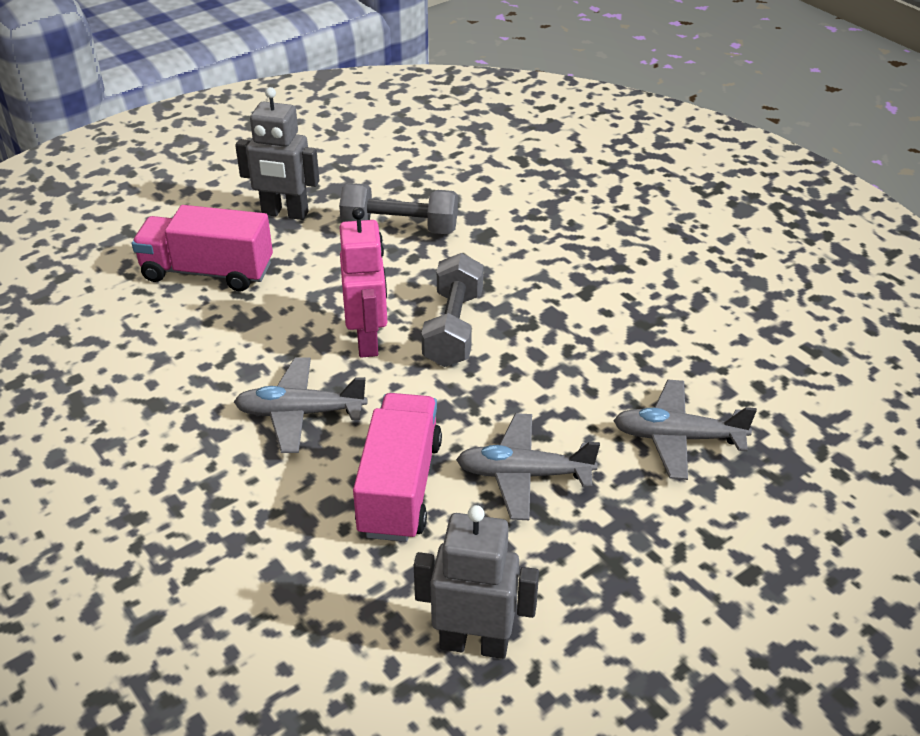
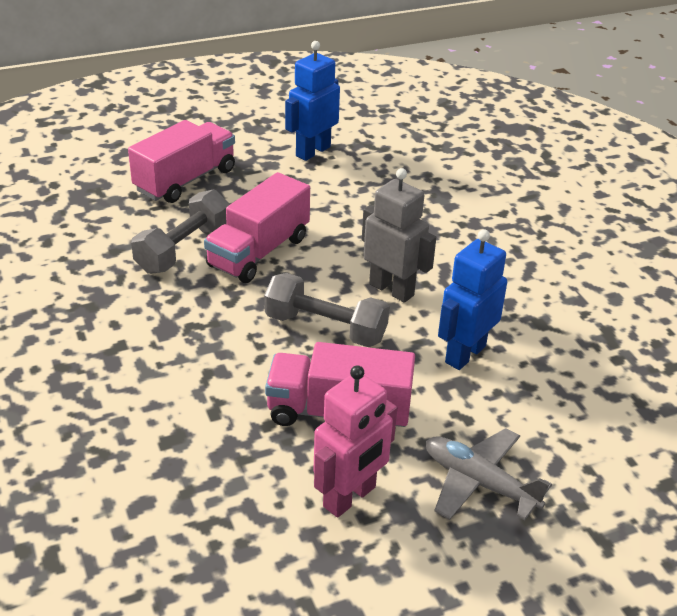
blue robot: 0 -> 2
grey plane: 3 -> 1
grey robot: 2 -> 1
pink truck: 2 -> 3

